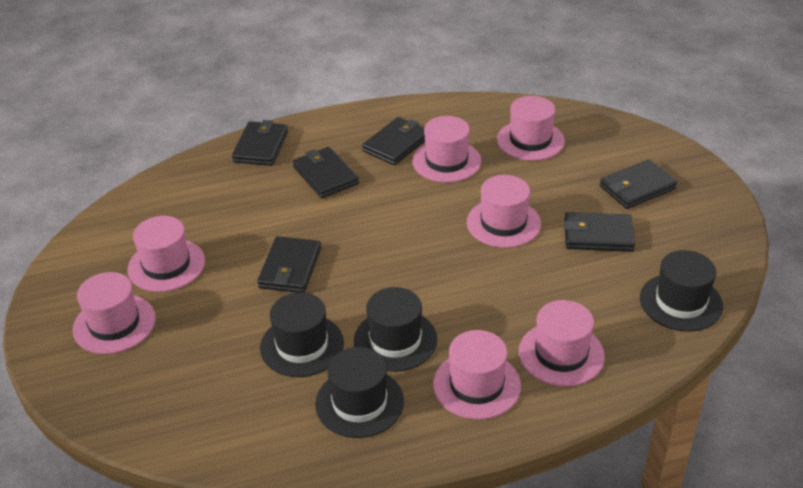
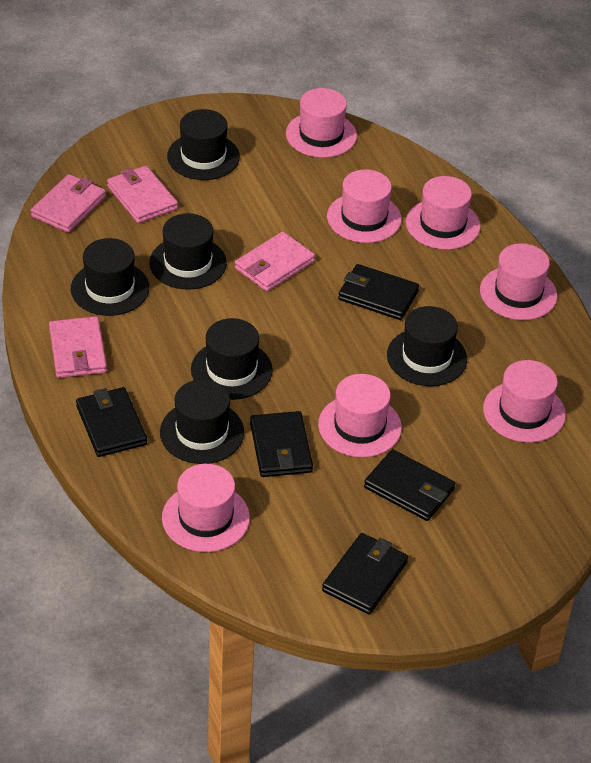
black hat: 4 -> 6
black wallet: 6 -> 5
pink wallet: 0 -> 4

